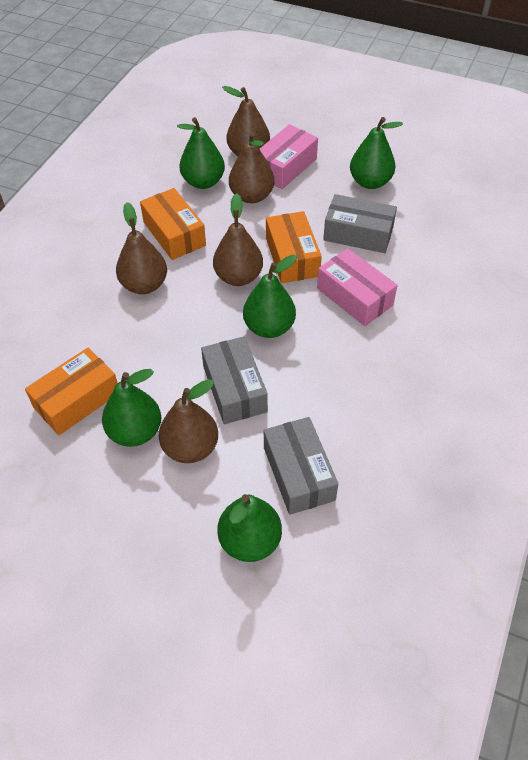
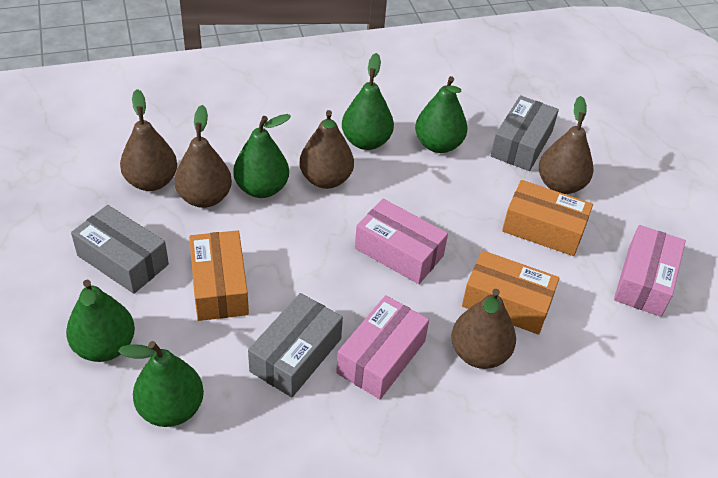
pink box: 2 -> 3

